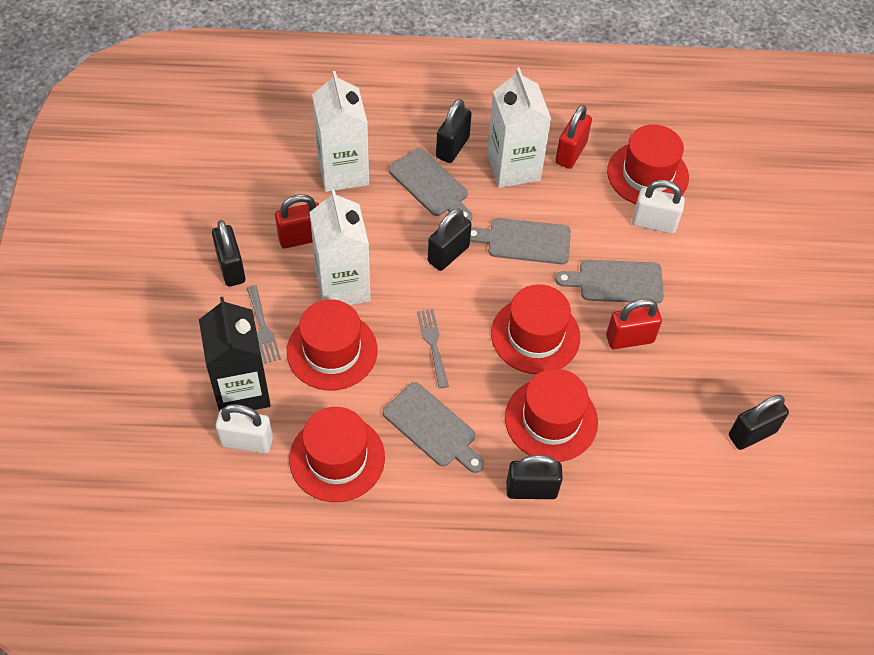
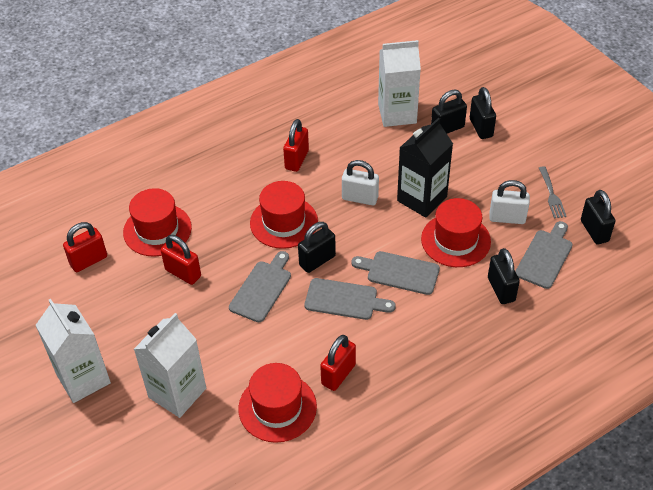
grey fork: 2 -> 1
red hat: 5 -> 4
red padlock: 3 -> 4

